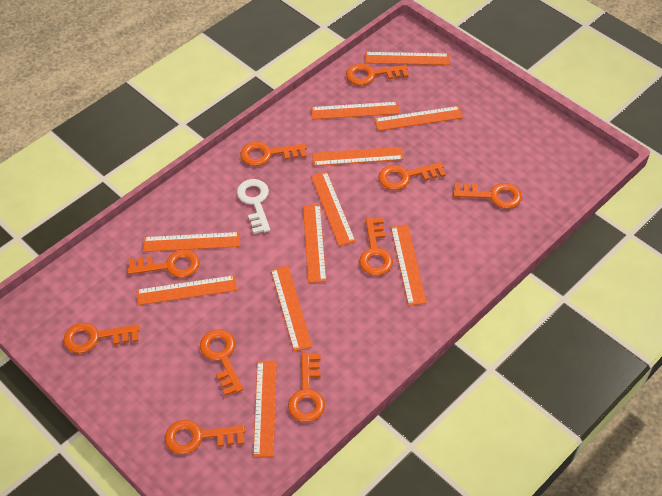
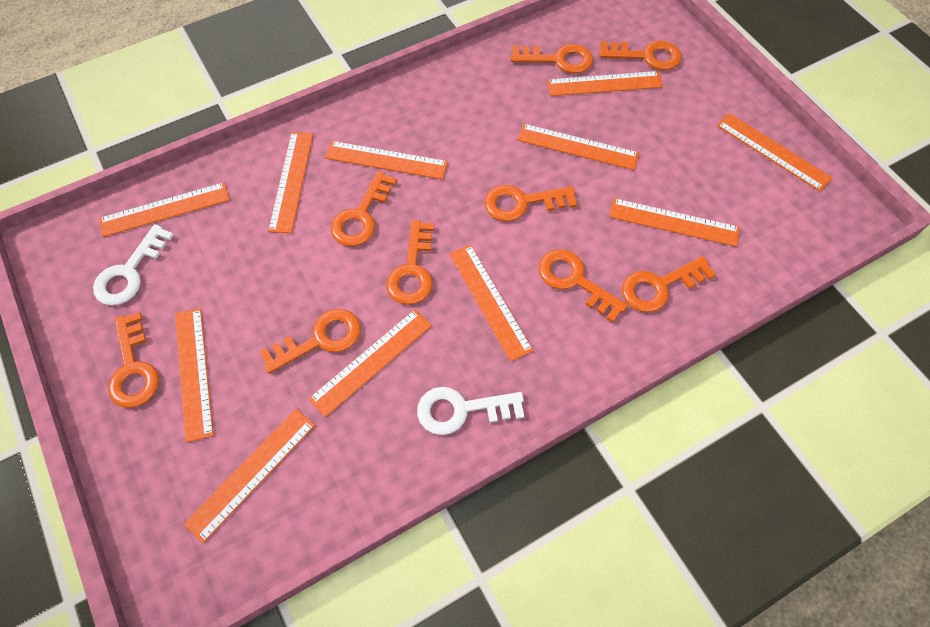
orange key: 10 -> 9
white key: 1 -> 2

